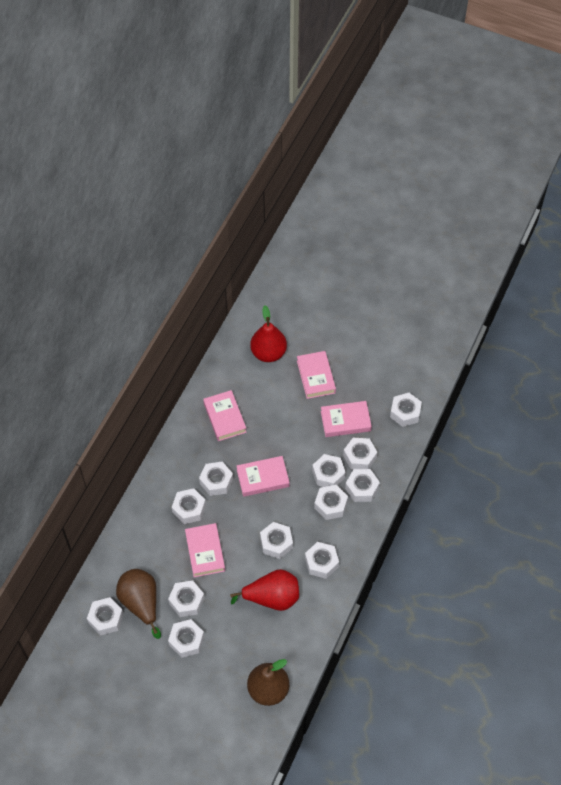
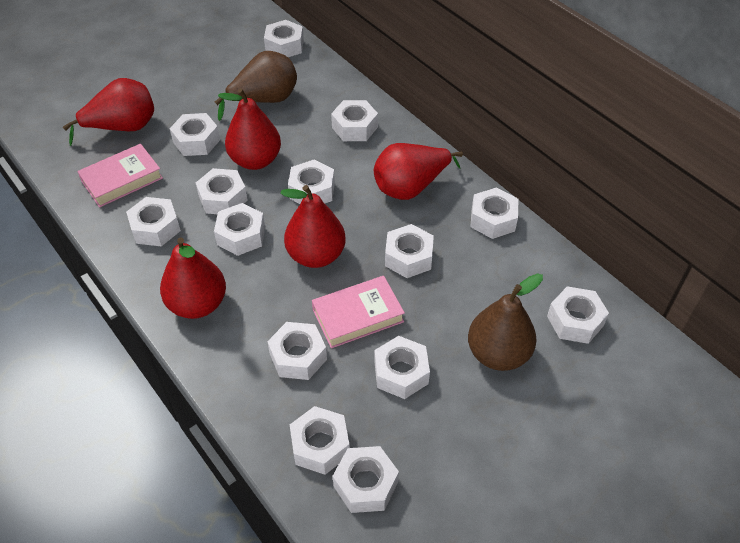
pink book: 5 -> 2
red pear: 2 -> 5
white nut: 12 -> 14

